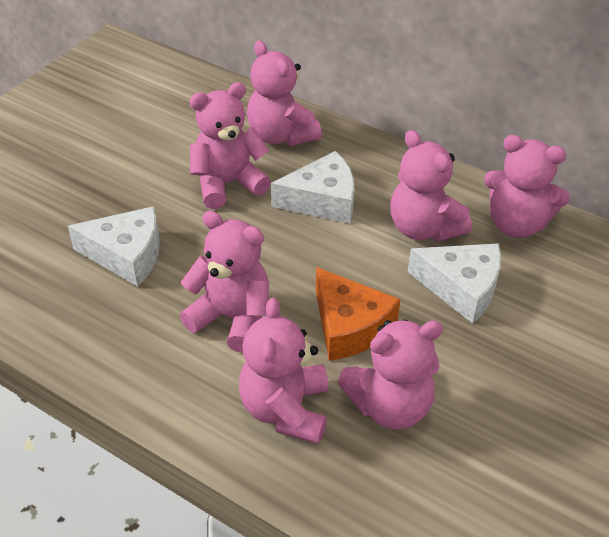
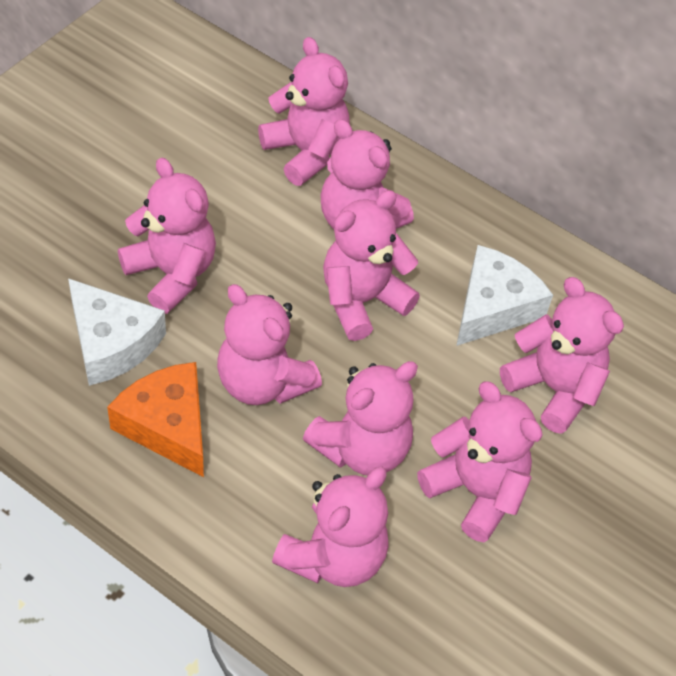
pink teddy bear: 7 -> 9
white cheese: 3 -> 2

